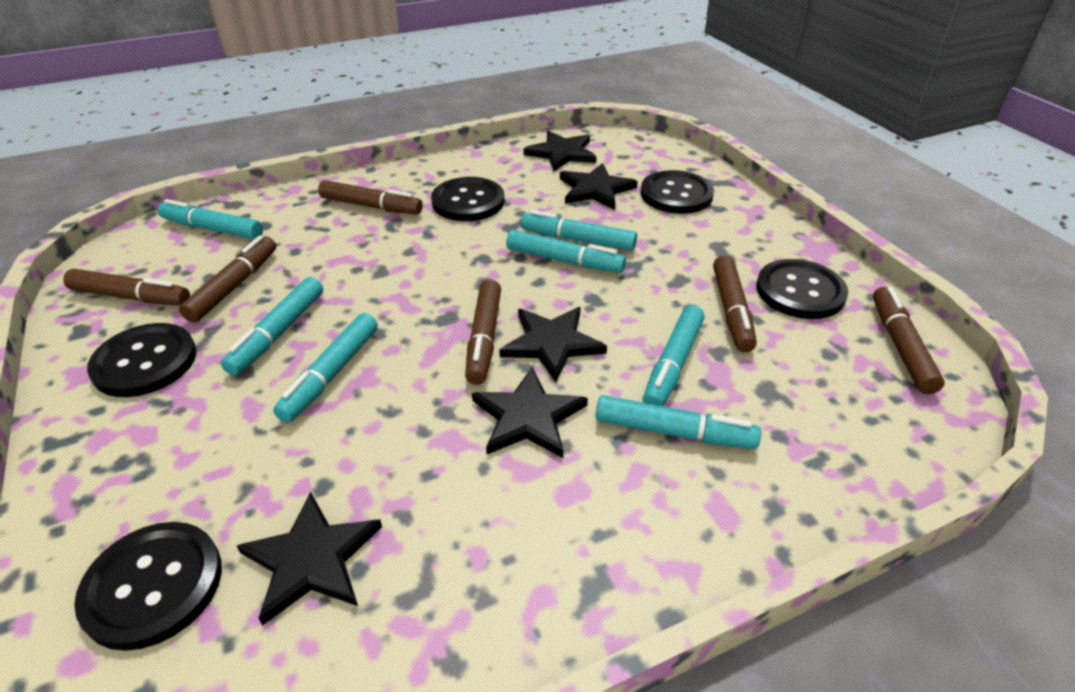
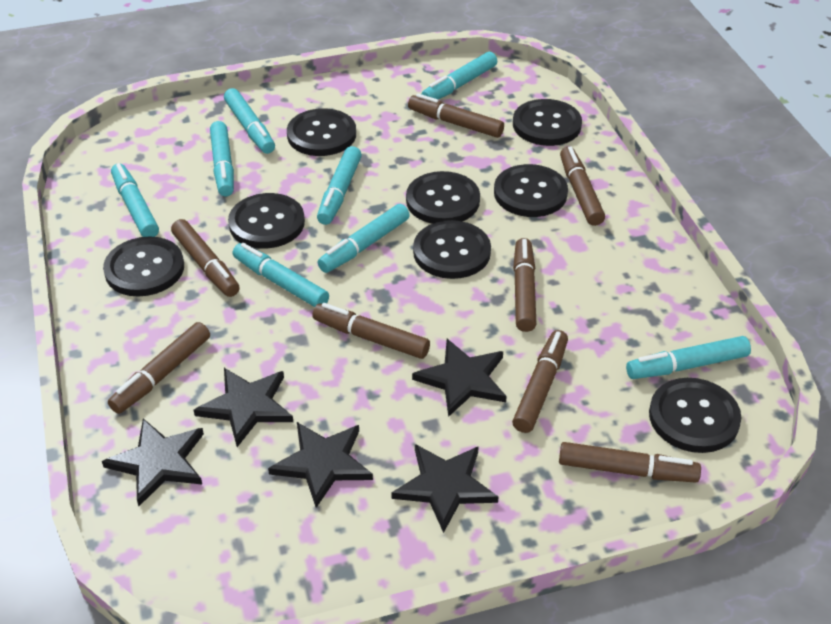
black button: 5 -> 8
brown marker: 6 -> 8
turquoise marker: 7 -> 8

